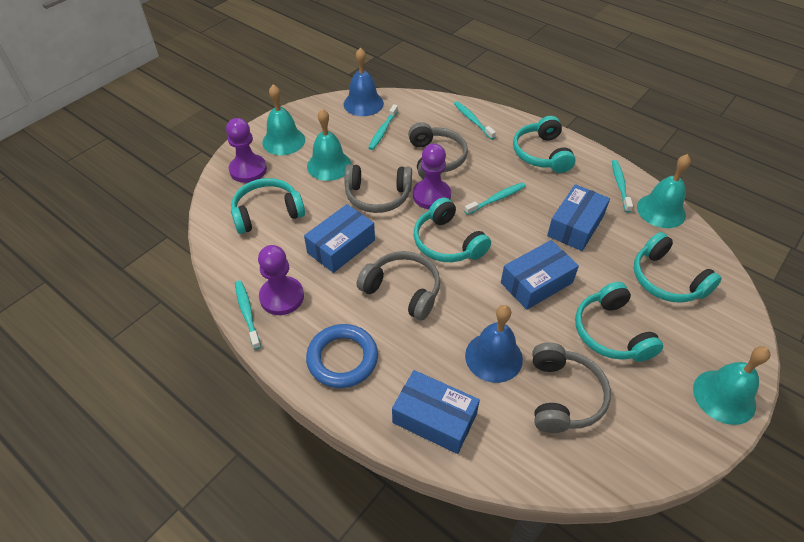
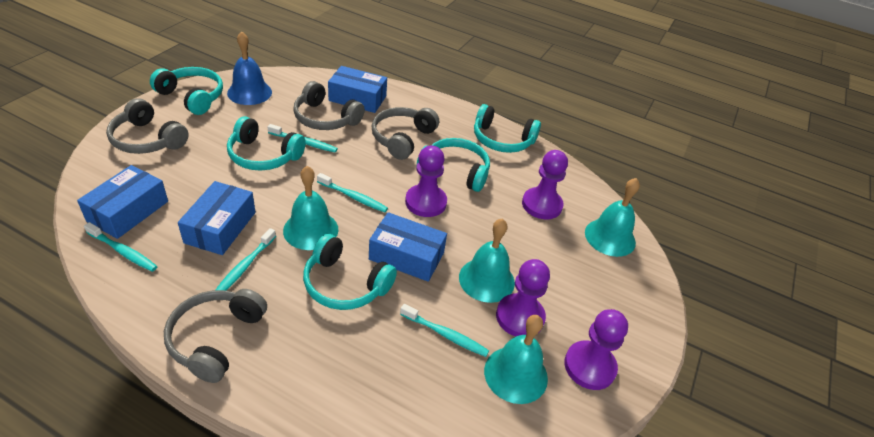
blue bell: 2 -> 1
blue ring: 1 -> 0
purple pawn: 3 -> 4

